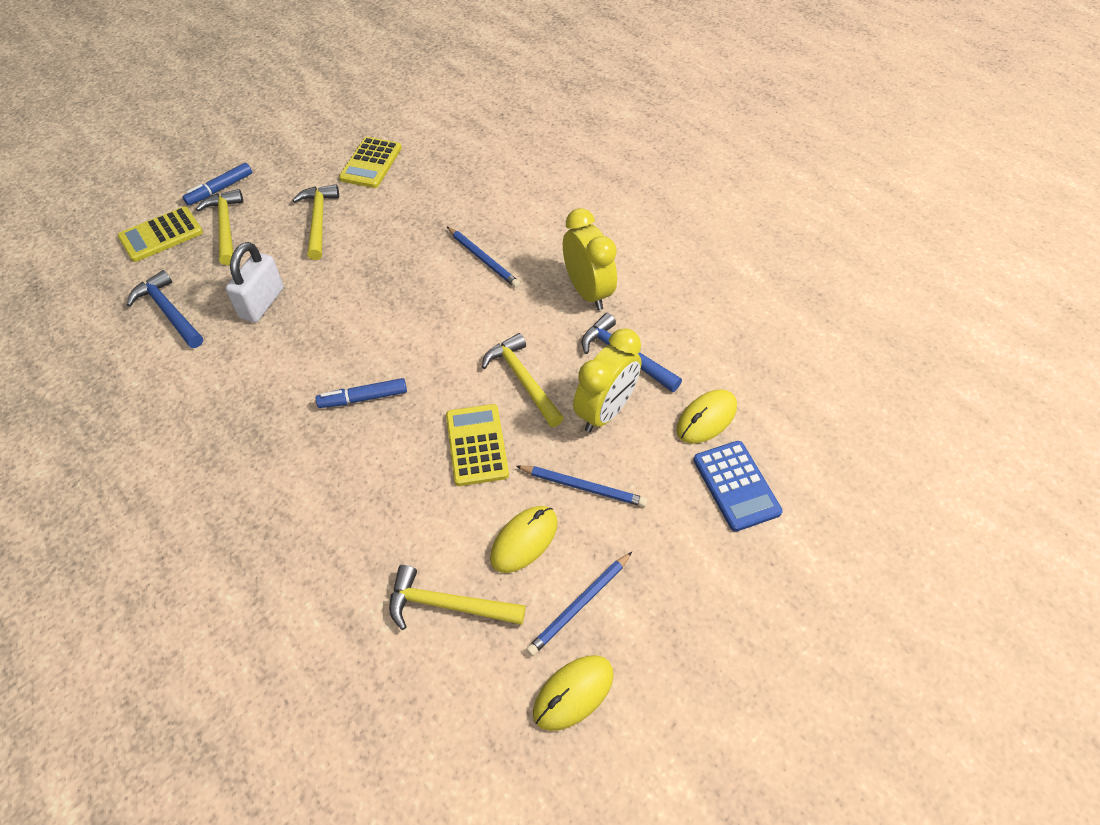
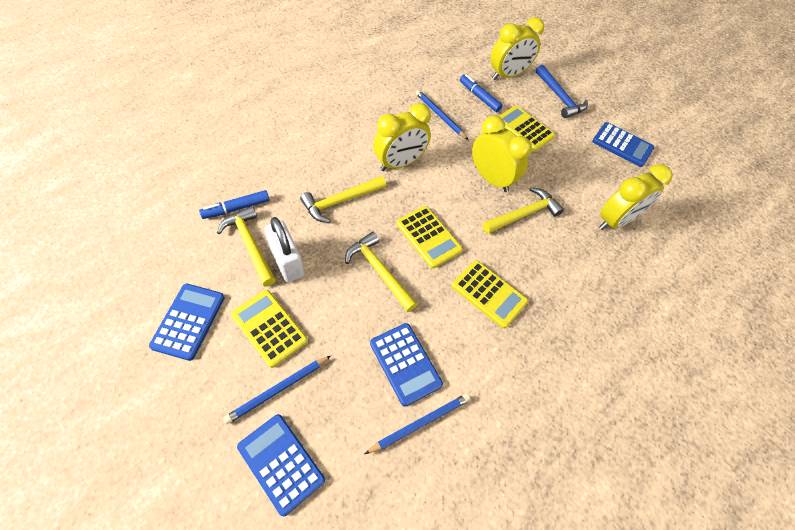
blue calculator: 1 -> 4
blue hammer: 2 -> 1
yellow calculator: 3 -> 4
yellow clock: 2 -> 4
yellow mouse: 3 -> 0

